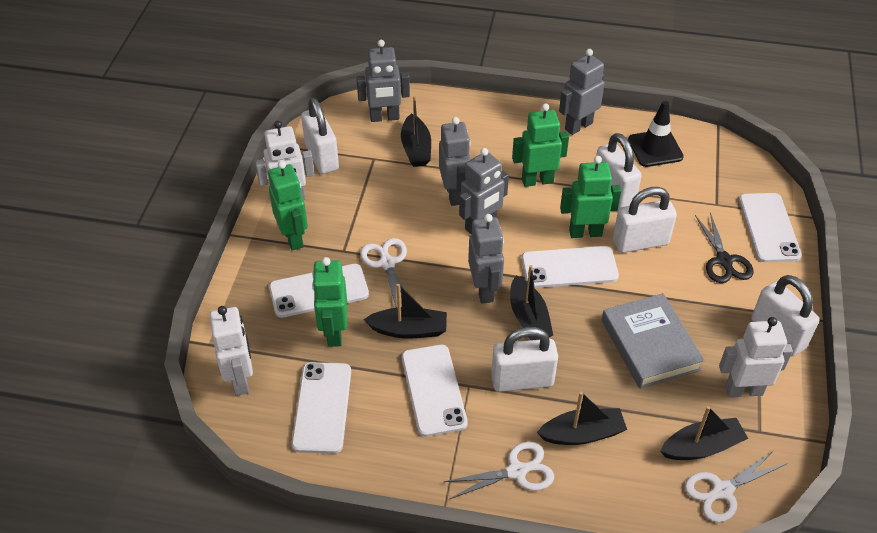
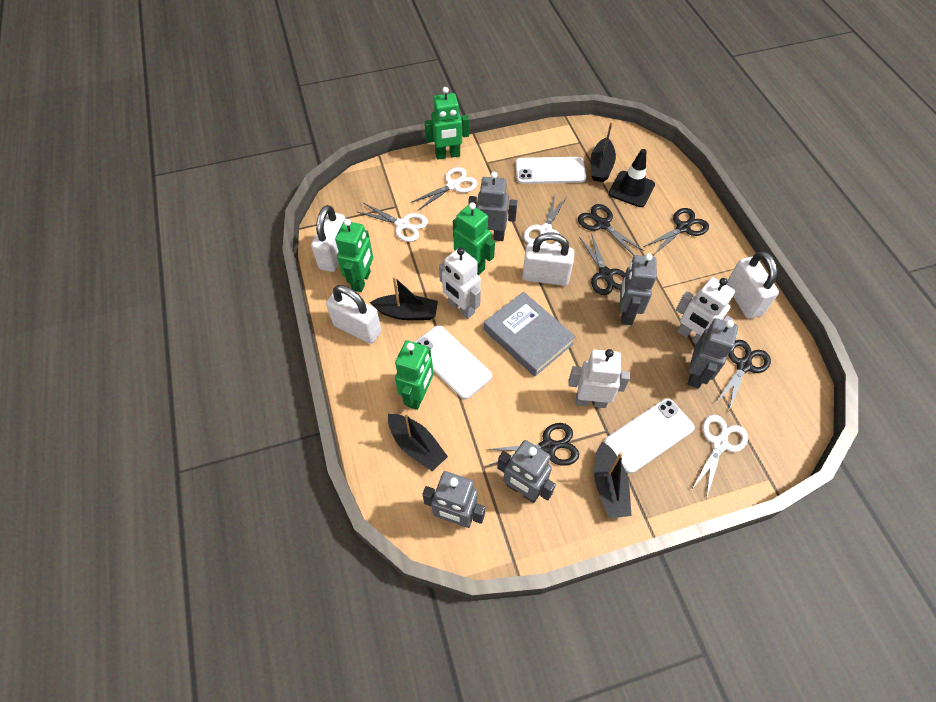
black boat: 5 -> 4
black scissors: 1 -> 5
white padlock: 5 -> 4
white phone: 5 -> 3
white scissors: 3 -> 4

